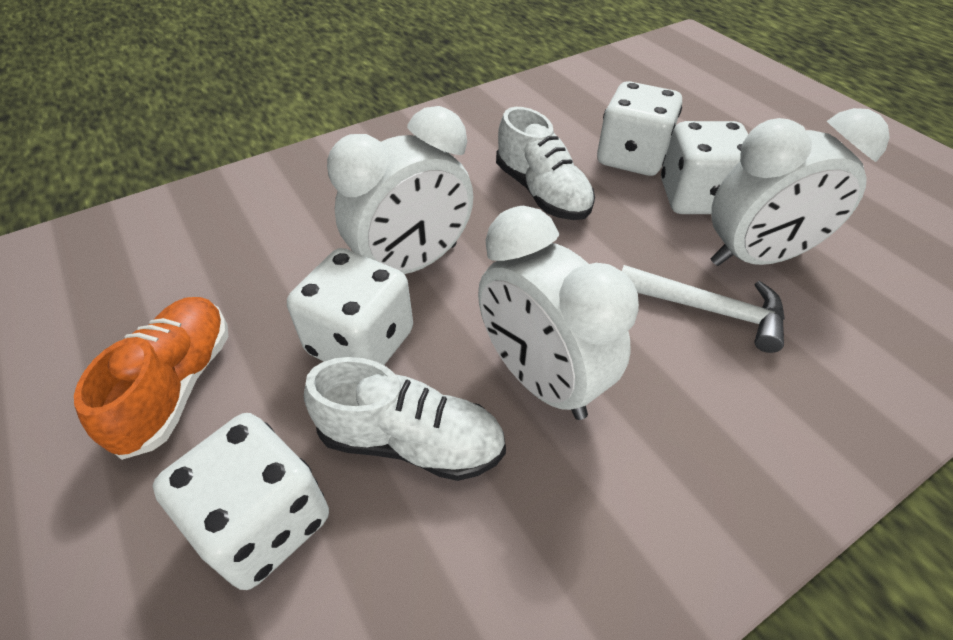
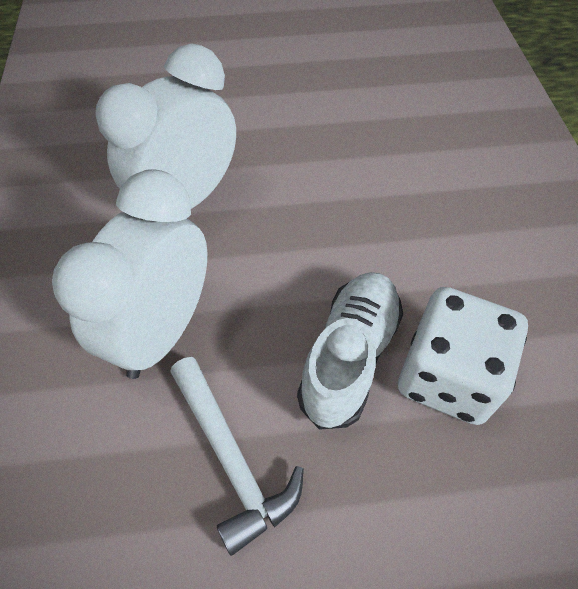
orange shoe: 1 -> 0
white clock: 3 -> 2
white dice: 4 -> 1
white shoe: 2 -> 1

